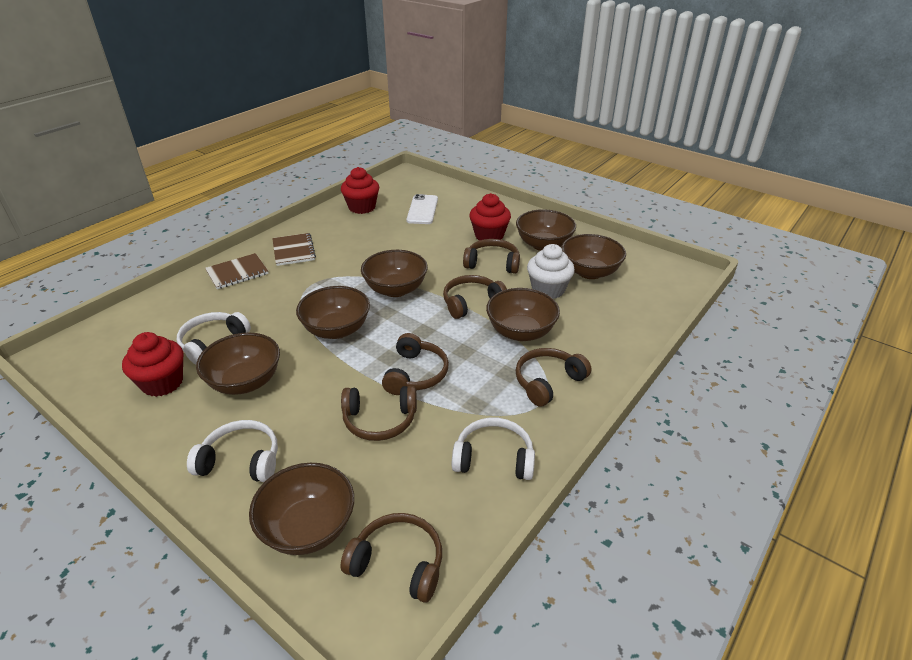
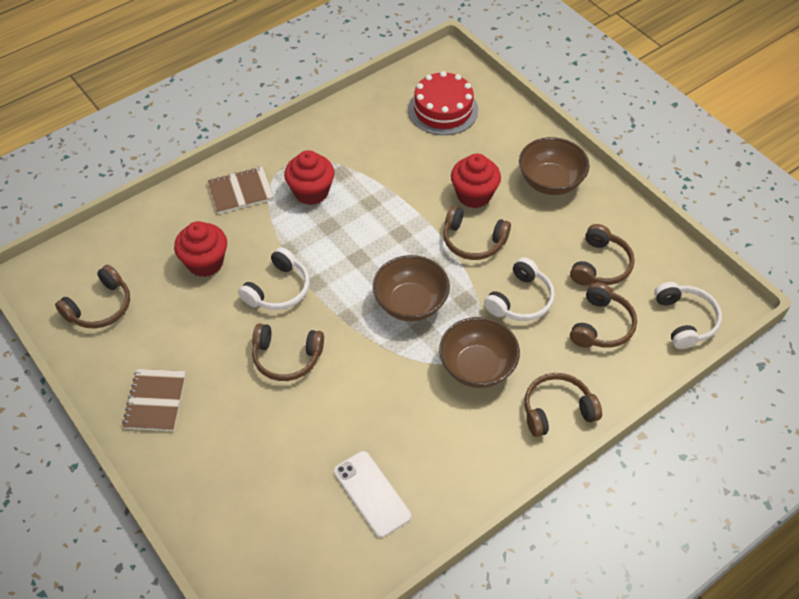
brown bowl: 7 -> 3
red cake: 0 -> 1
white cupcake: 1 -> 0

